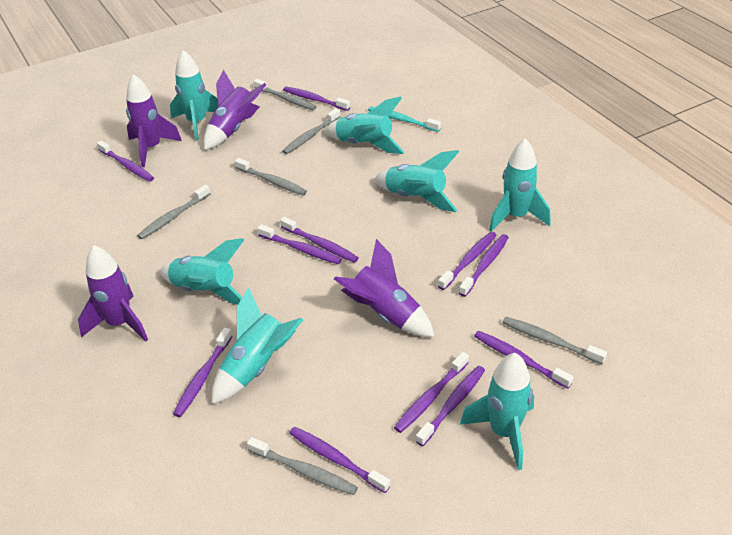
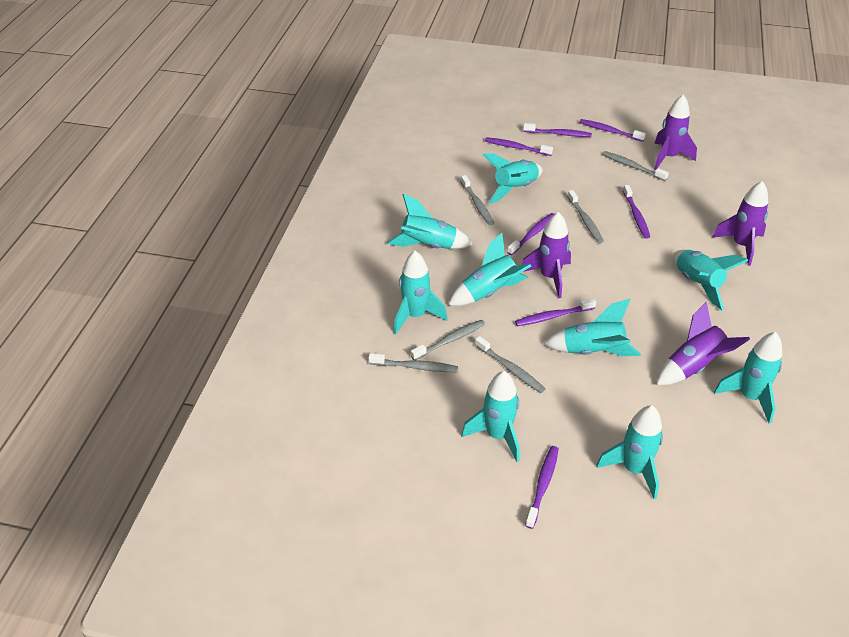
purple toothbrush: 11 -> 7
turquoise rocket: 7 -> 9
turquoise toothbrush: 1 -> 0

